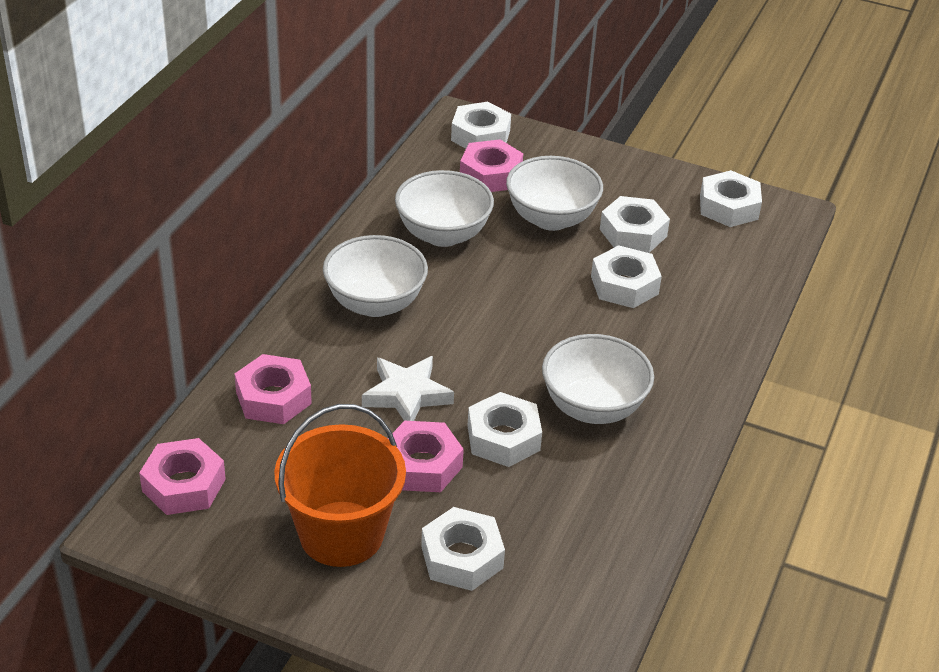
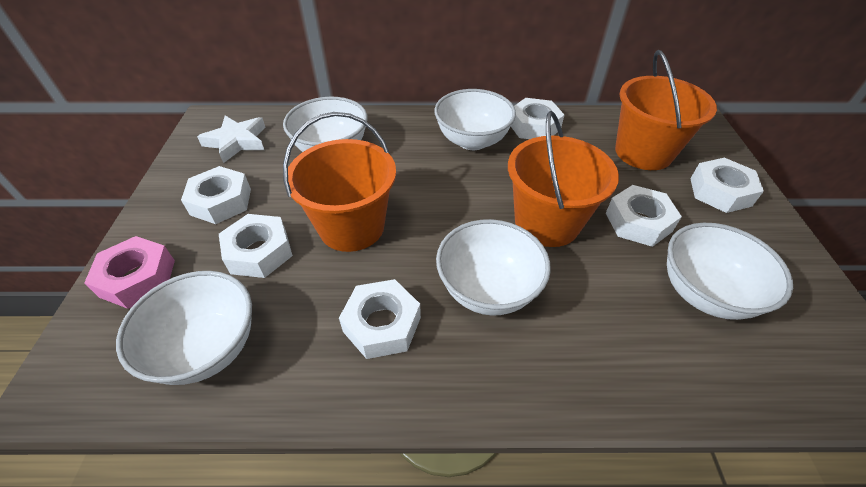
orange bucket: 1 -> 3
pink nut: 4 -> 1
white bowl: 4 -> 5

